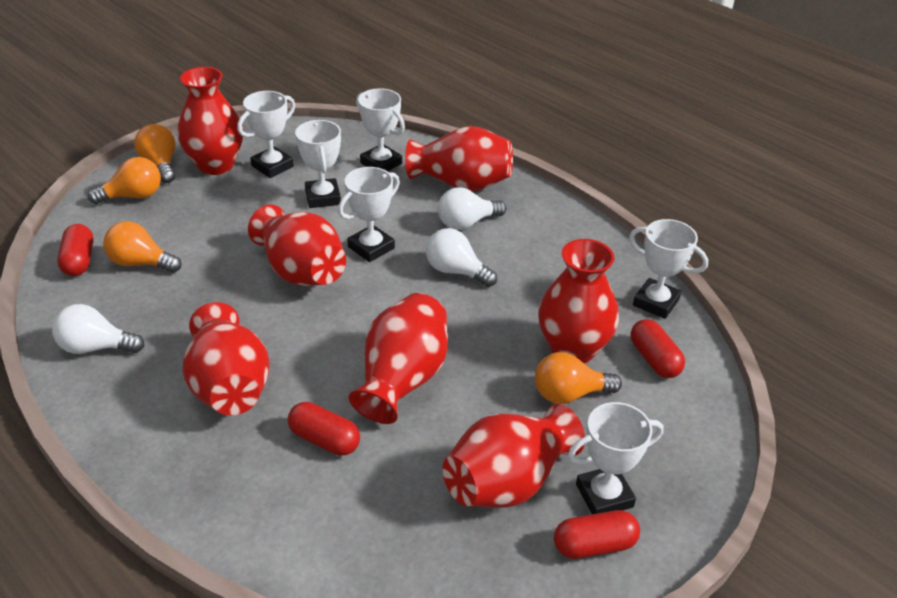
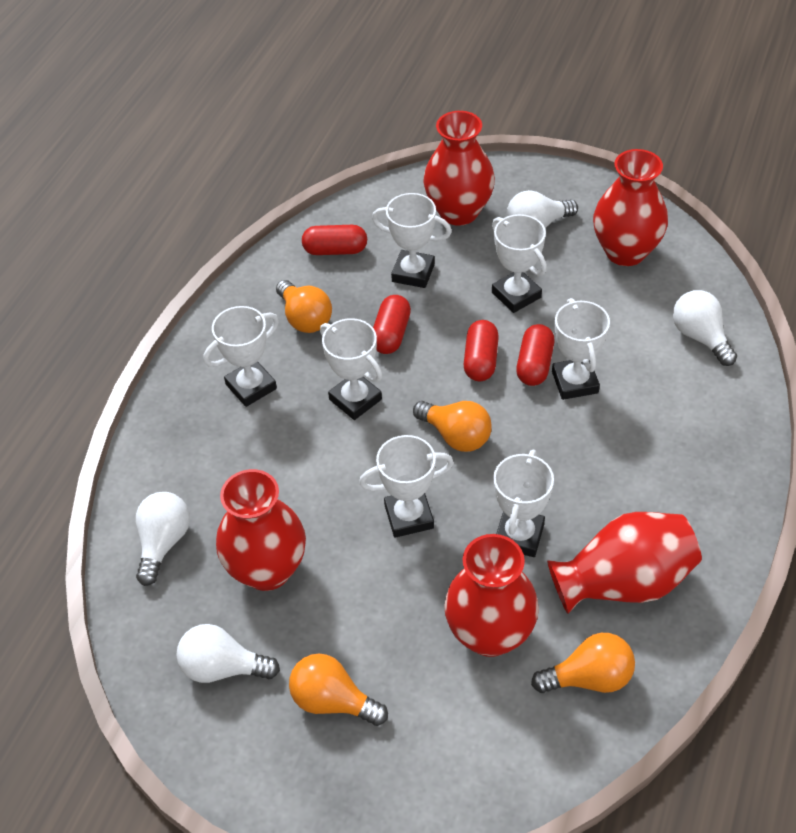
red vase: 7 -> 5
white light bulb: 3 -> 4
white trophy: 6 -> 7

